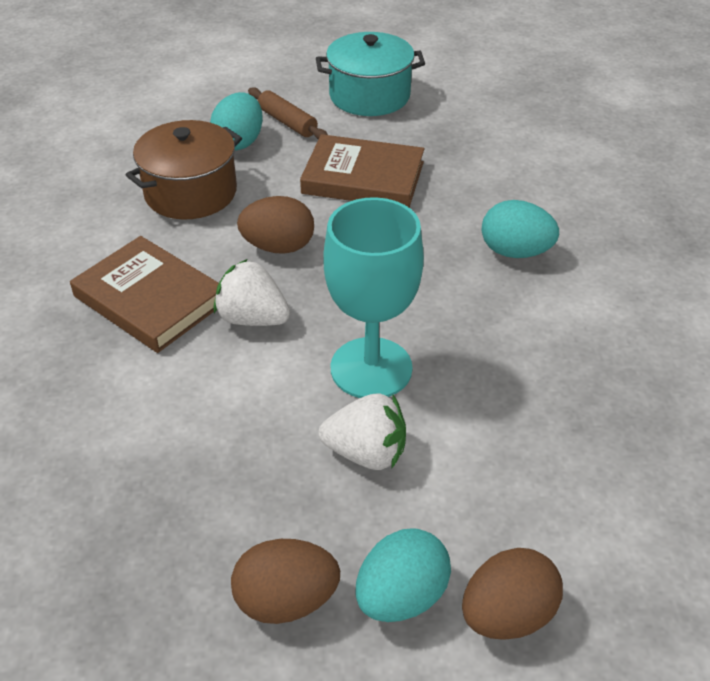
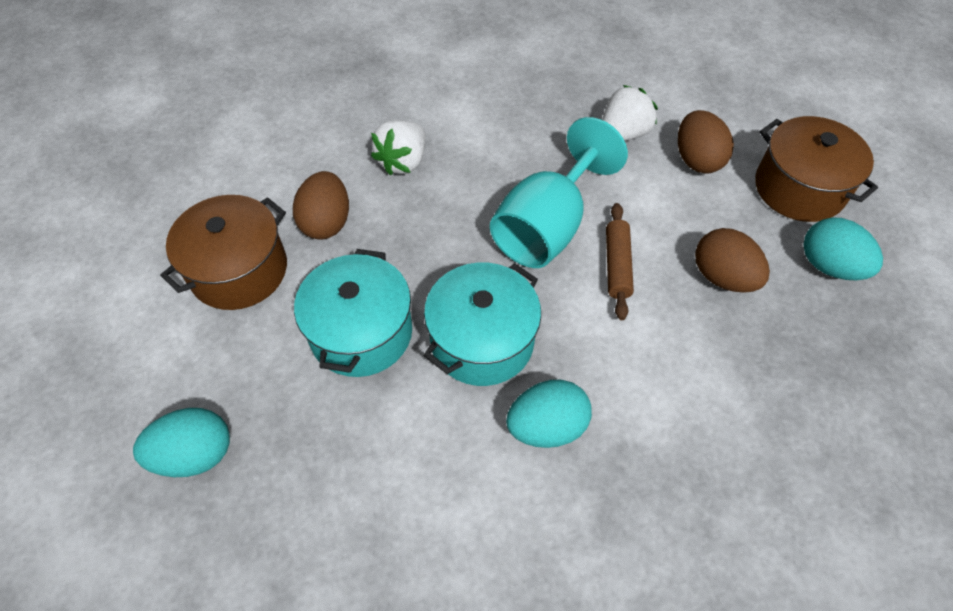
brown book: 2 -> 0
brown pot: 1 -> 2
turquoise pot: 1 -> 2

